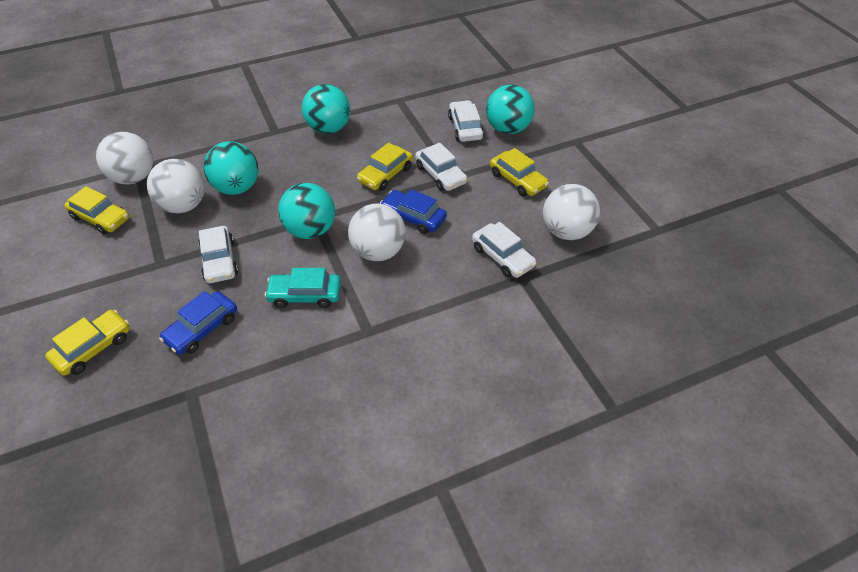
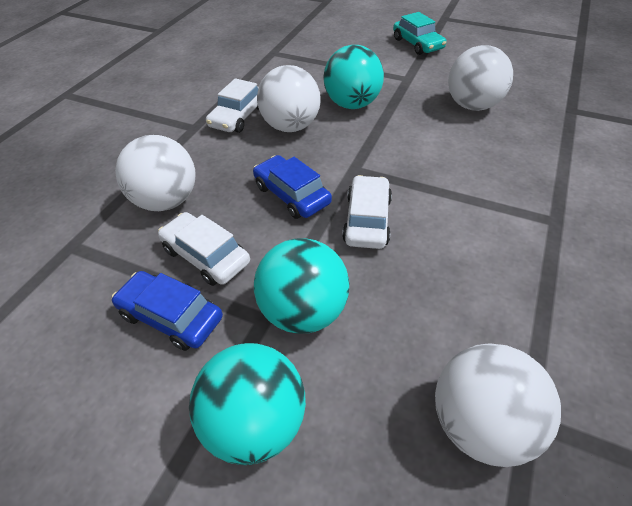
turquoise ball: 4 -> 3
white car: 4 -> 3
yellow car: 4 -> 0

